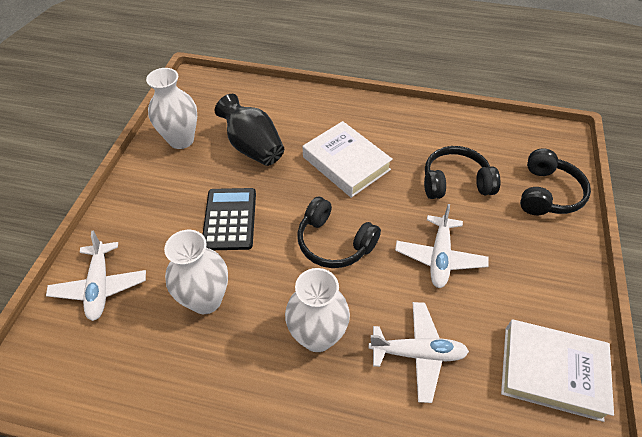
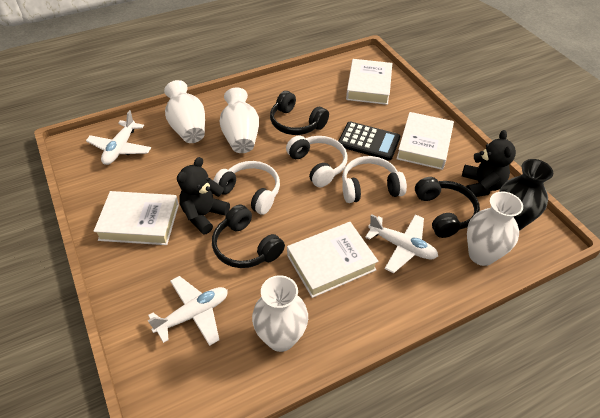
black teddy bear: 0 -> 2
white book: 2 -> 4
white headphones: 0 -> 3
white vase: 3 -> 4

